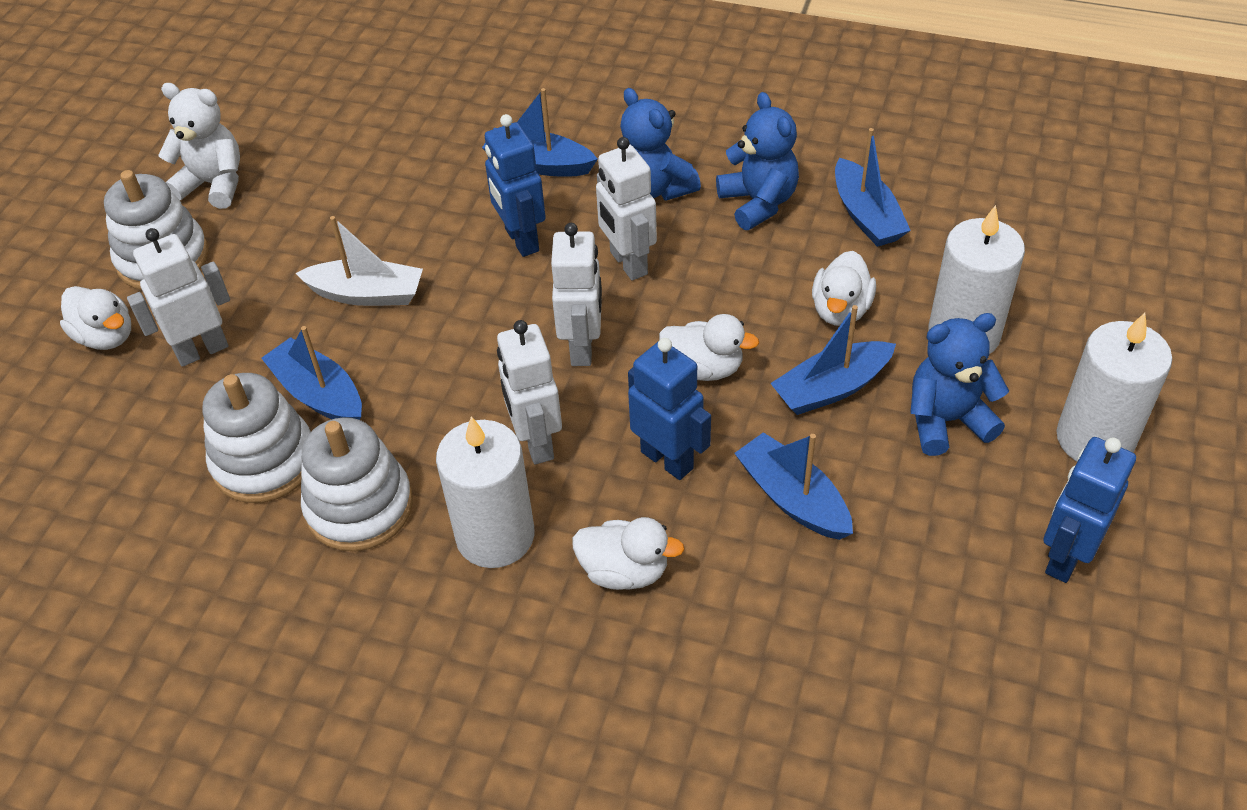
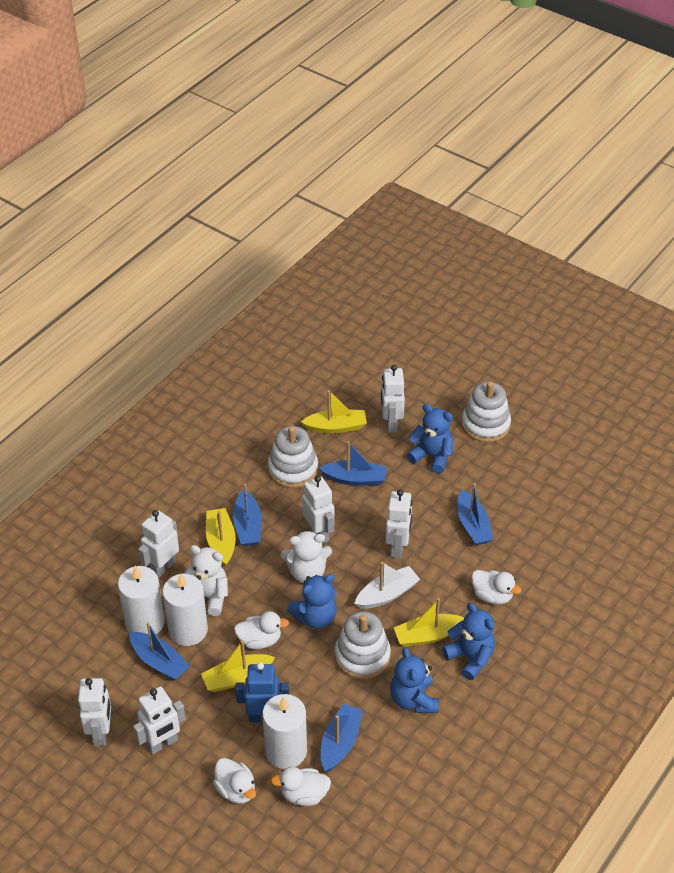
blue robot: 3 -> 1
blue teddy bear: 3 -> 4
white robot: 4 -> 6
white teddy bear: 1 -> 2
yellow boat: 0 -> 4

